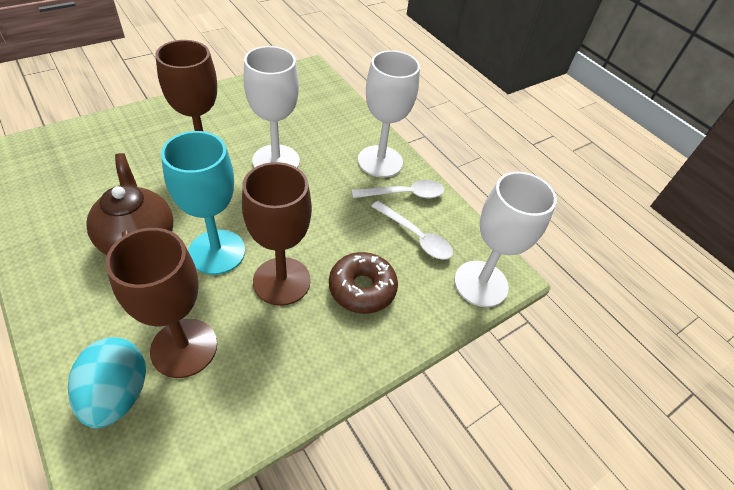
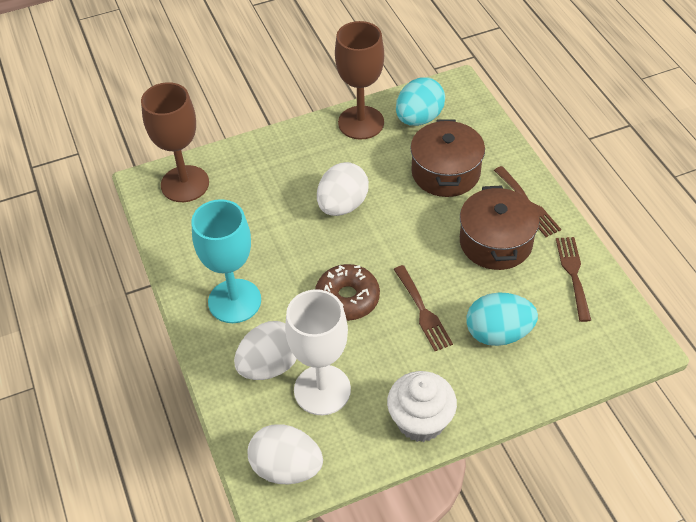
brown fork: 0 -> 3
brown goblet: 3 -> 2
brown pot: 0 -> 2
brown teapot: 1 -> 0
turquoise egg: 1 -> 2
white cupcake: 0 -> 1
white egg: 0 -> 3
white goblet: 3 -> 1
white spoon: 2 -> 0

